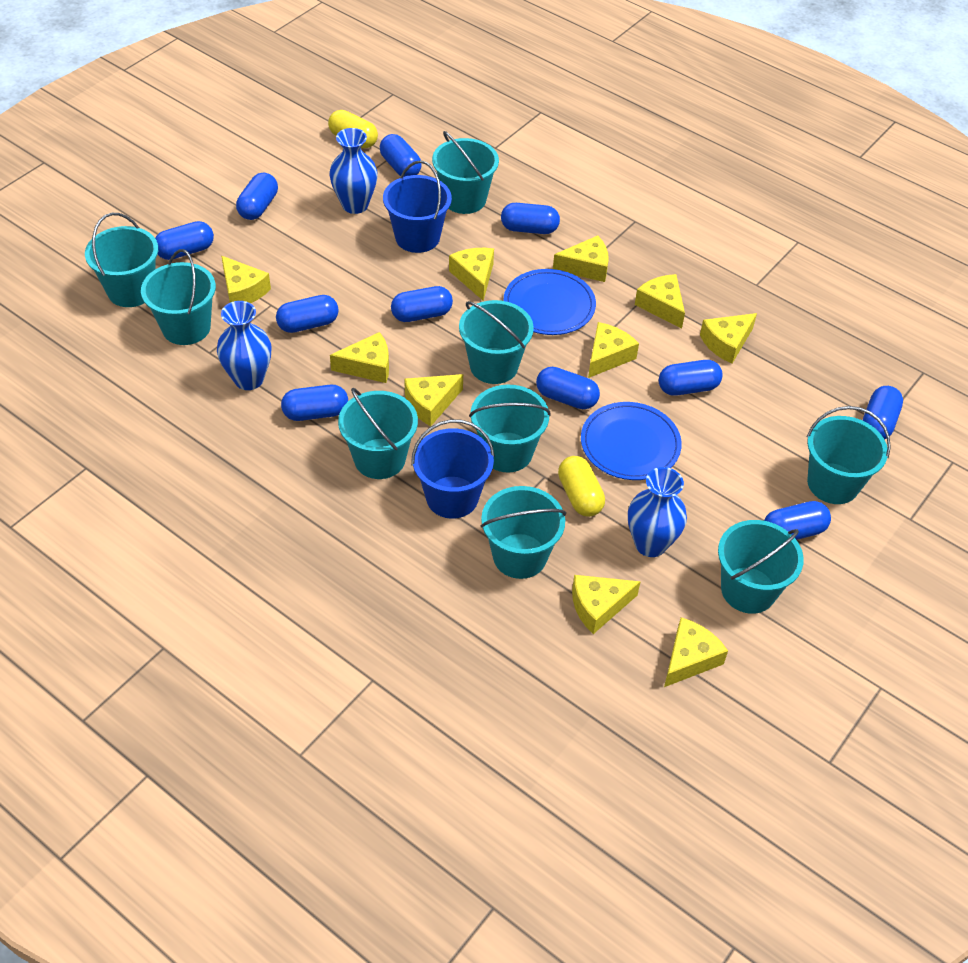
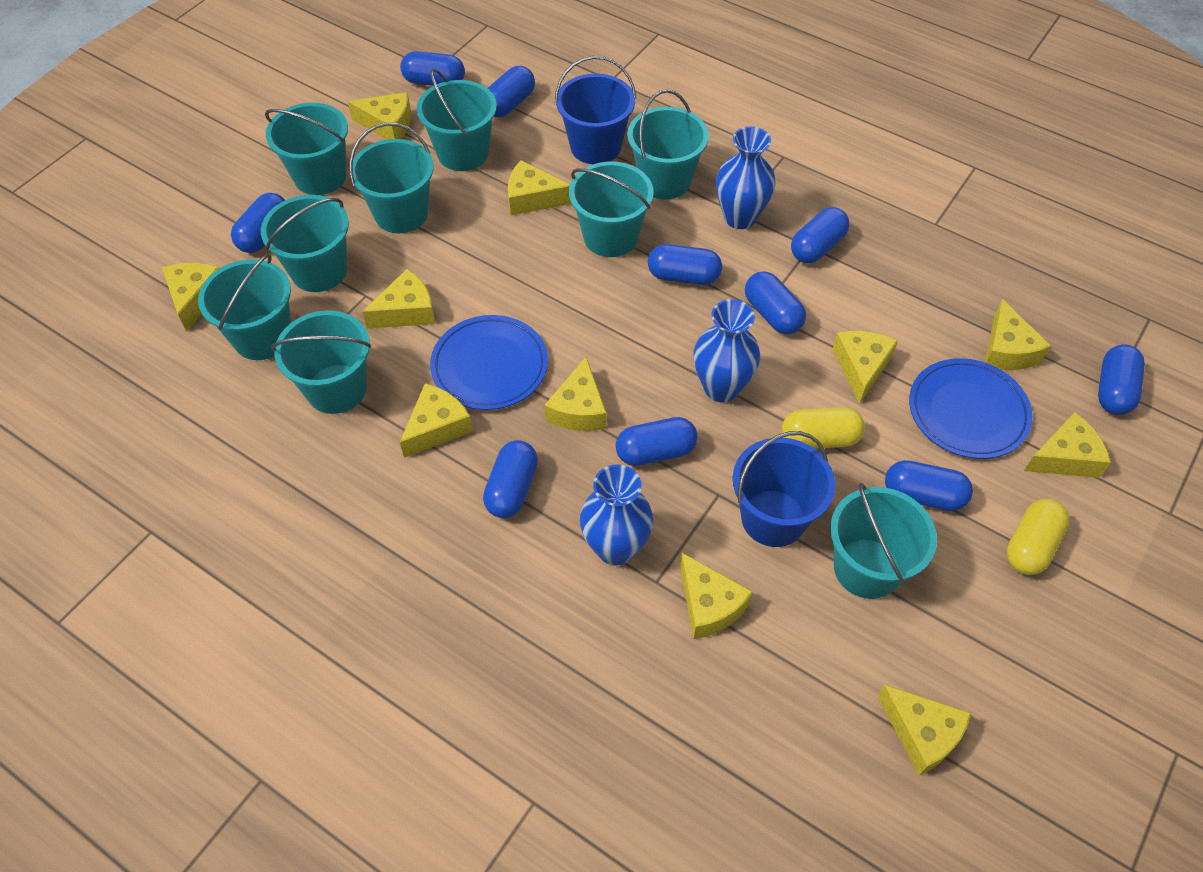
blue capsule: 11 -> 10
yellow cheese: 10 -> 11

